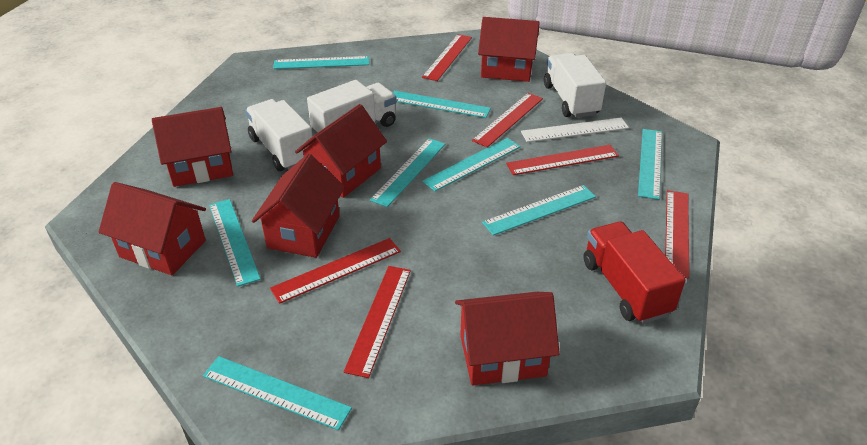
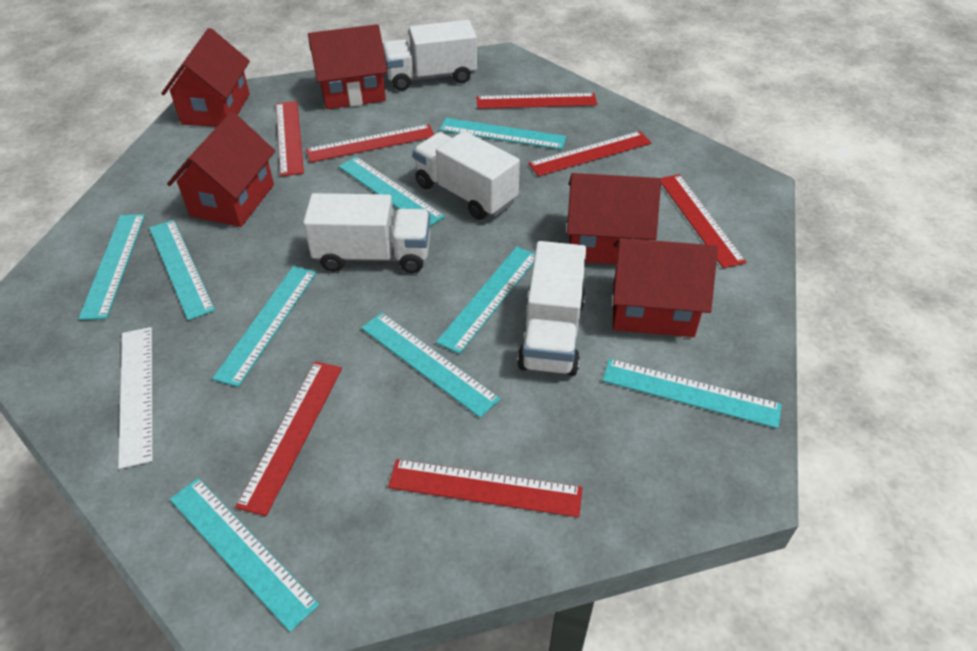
red house: 6 -> 5
red ruler: 6 -> 7
red truck: 1 -> 0
turquoise ruler: 8 -> 9
white truck: 3 -> 4

